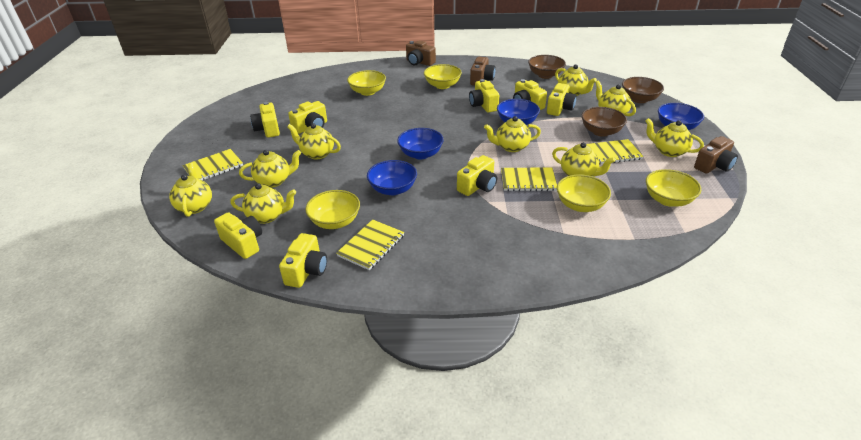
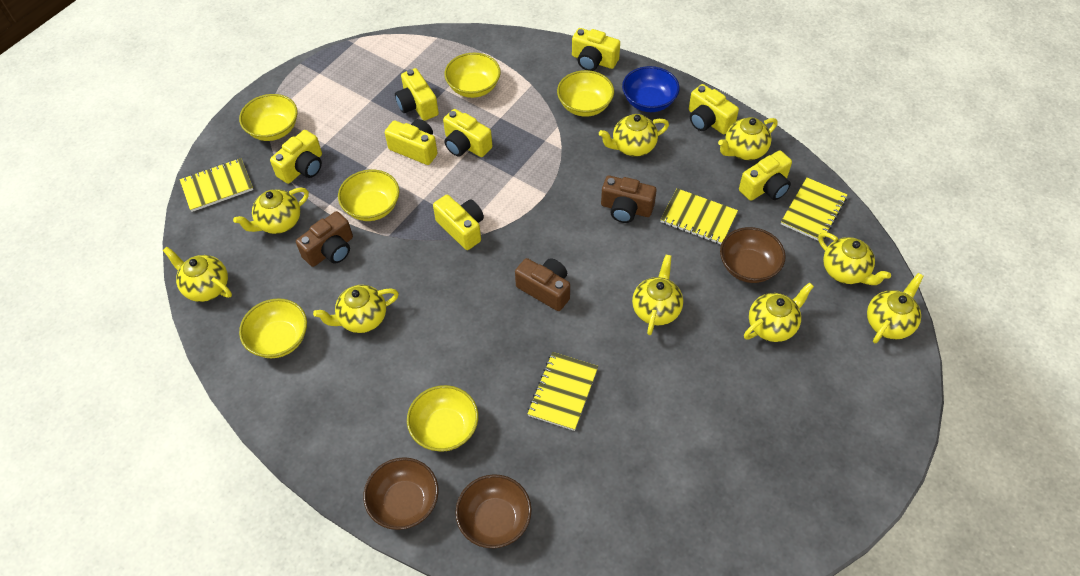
blue bowl: 4 -> 1
yellow bowl: 5 -> 6

